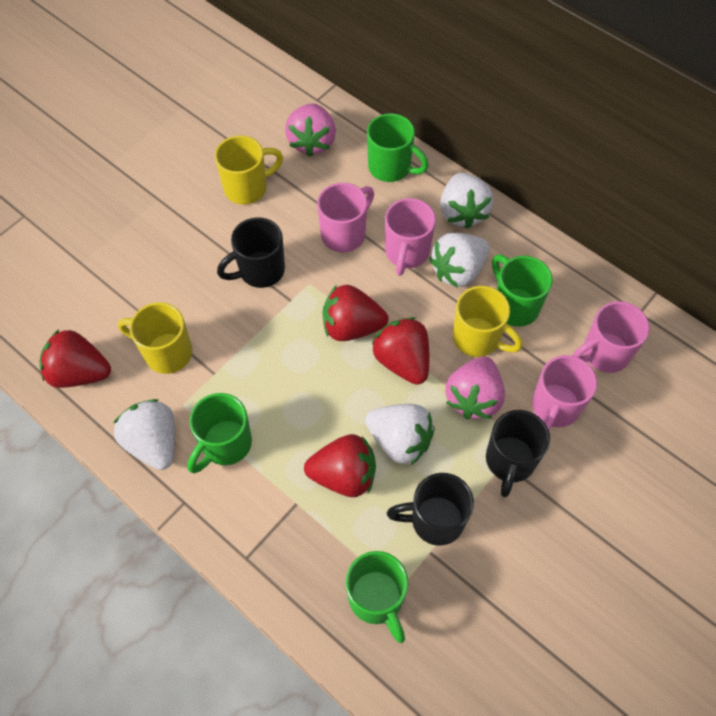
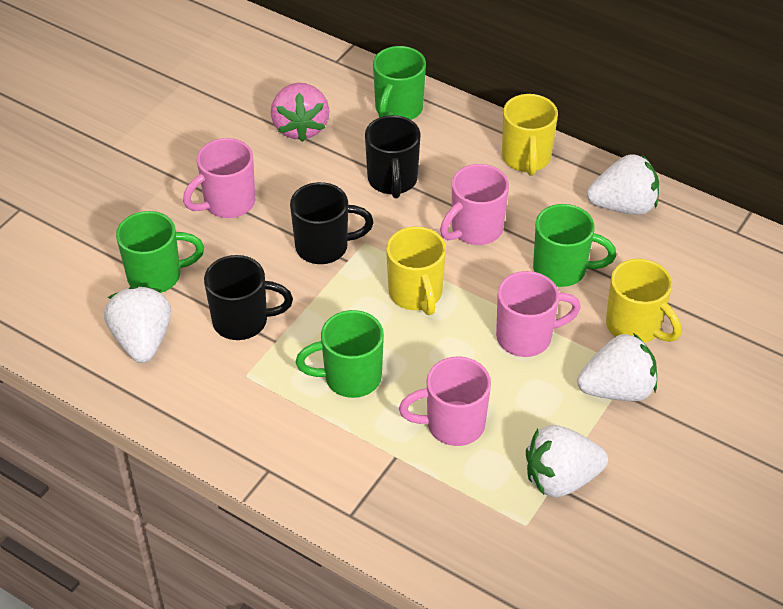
pink strawberry: 2 -> 1
red strawberry: 4 -> 0

